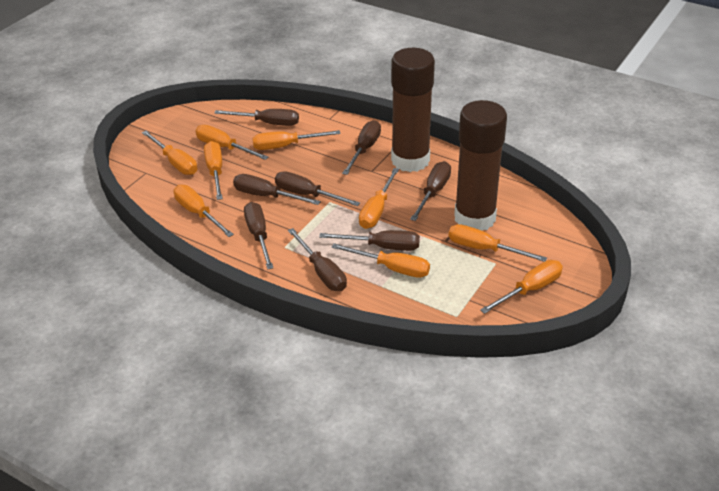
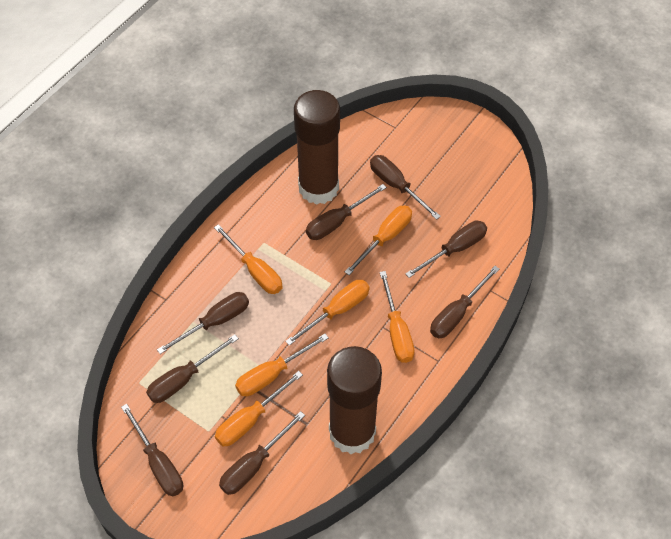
orange screwdriver: 9 -> 6

